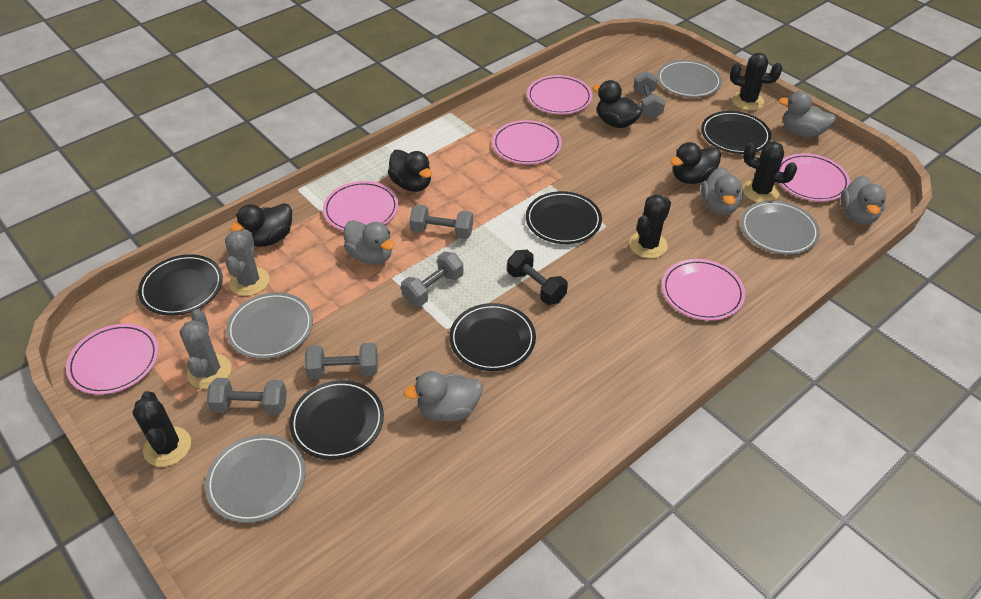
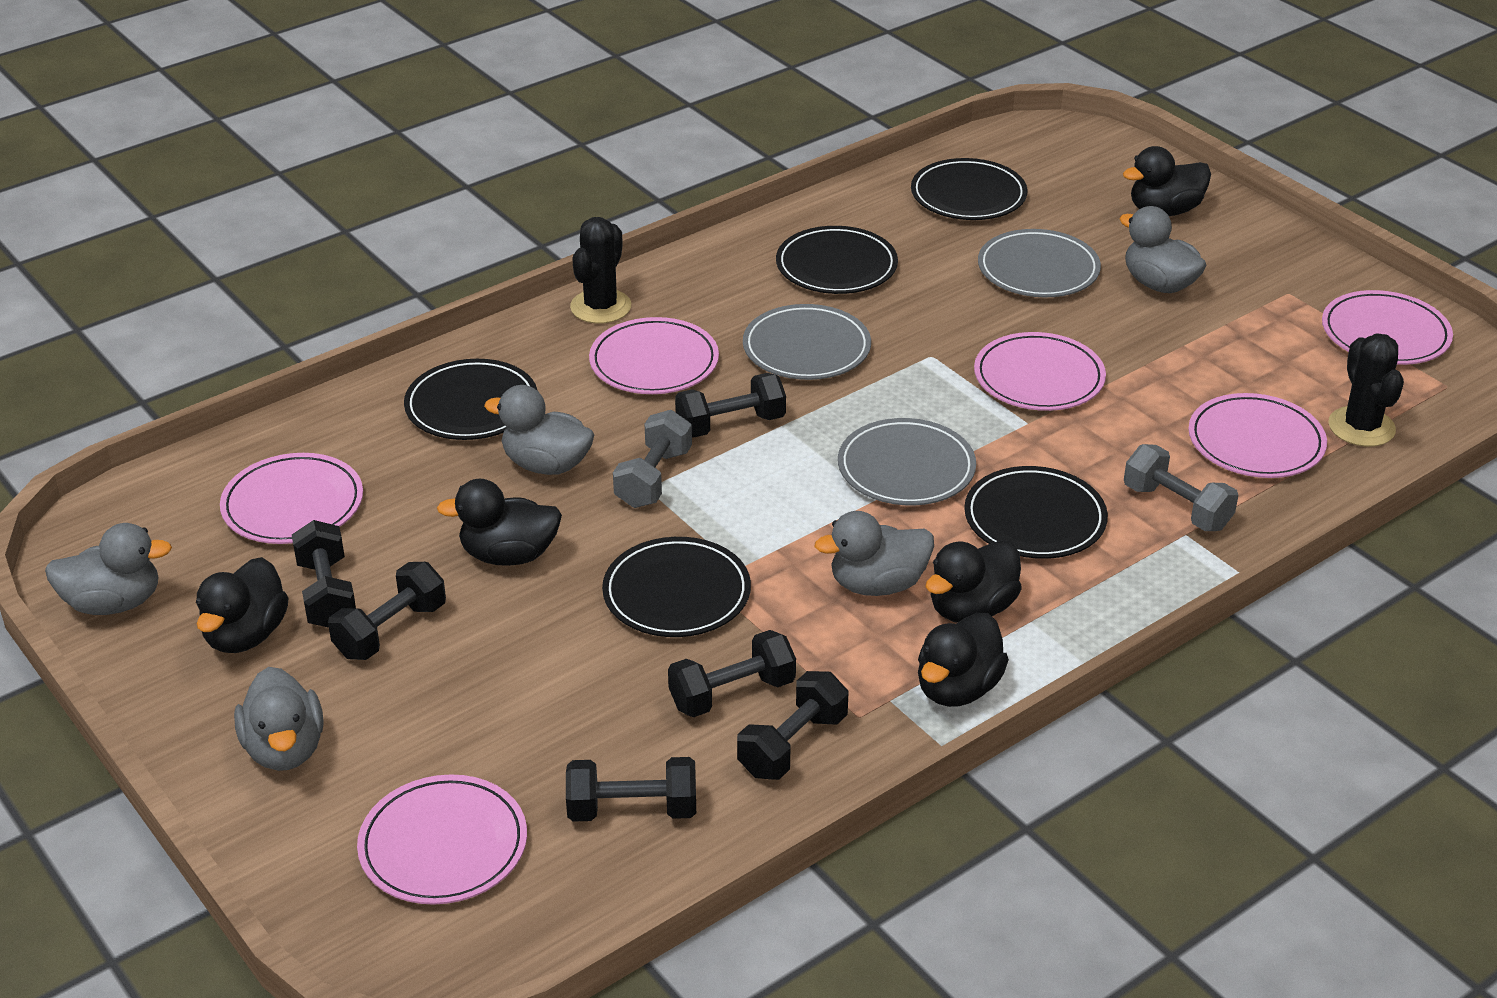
black cactus: 4 -> 2
black duck: 4 -> 5
black dumbbell: 1 -> 6
grey cactus: 2 -> 0
grey dumbbell: 5 -> 2
grey plate: 4 -> 3

